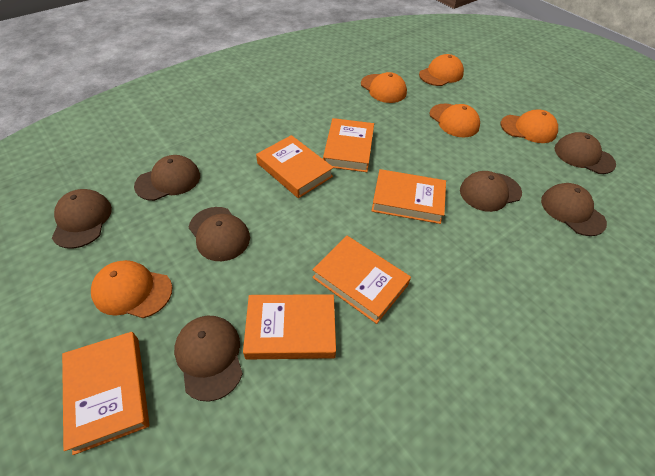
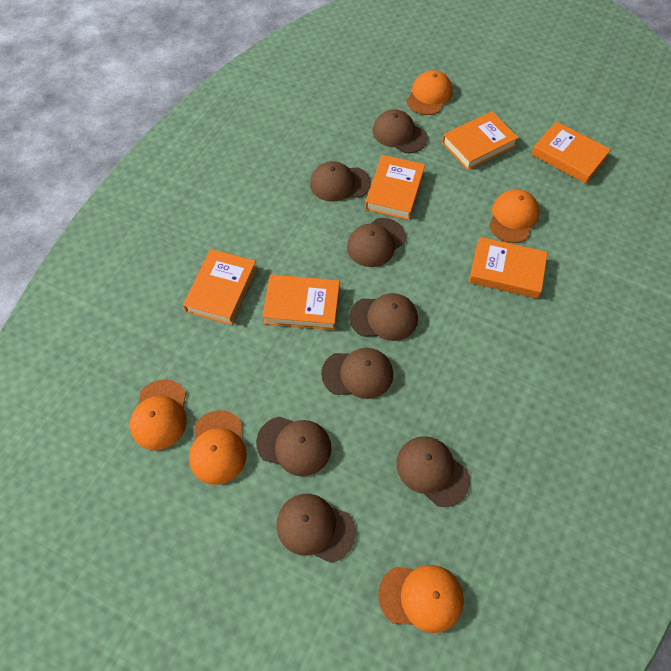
brown cap: 7 -> 8

